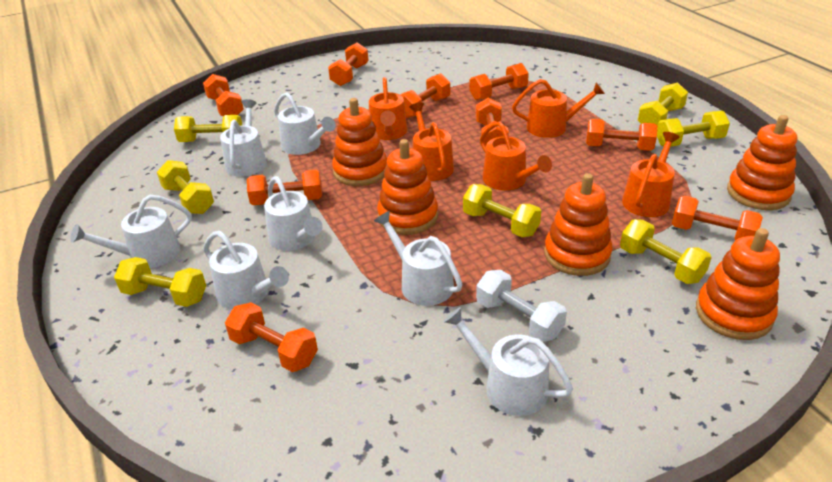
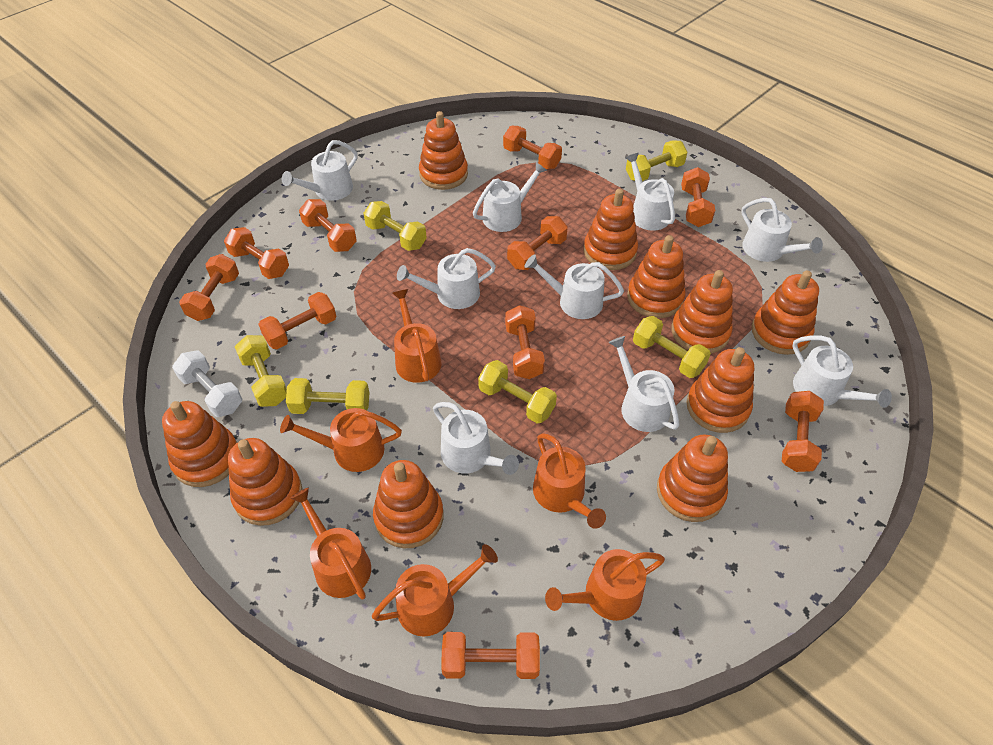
orange dumbbell: 9 -> 10
orange stacking toy: 5 -> 10
orange watering can: 5 -> 6
white watering can: 7 -> 9
yellow dumbbell: 7 -> 6

